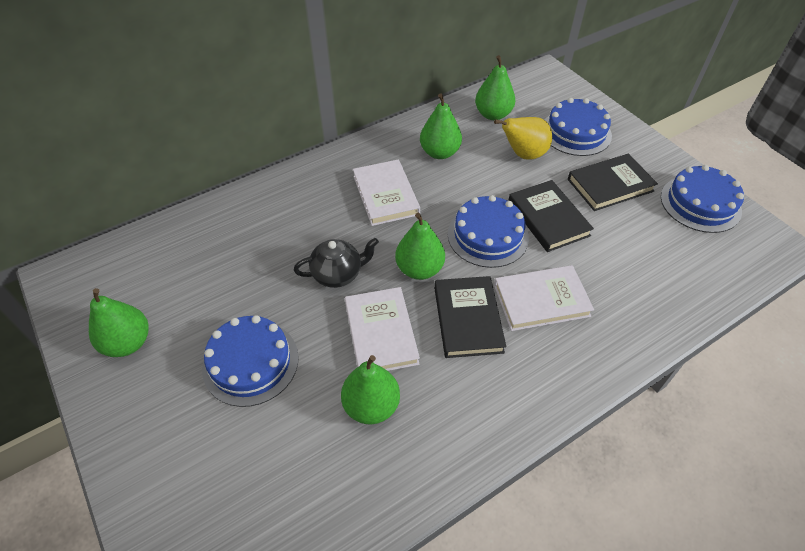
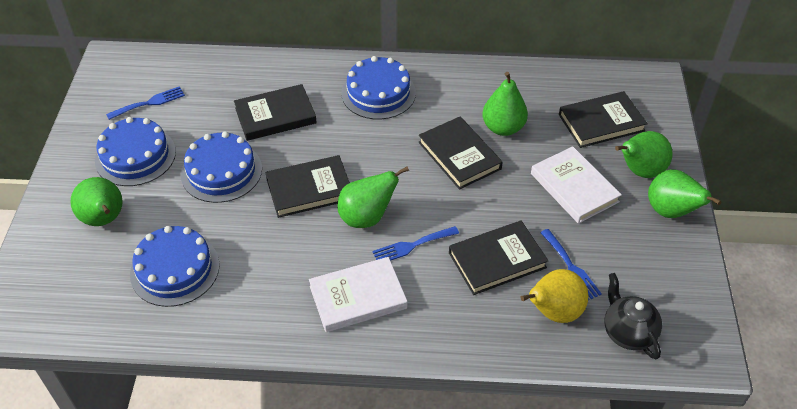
black book: 3 -> 5
blue fork: 0 -> 3
white book: 3 -> 2

